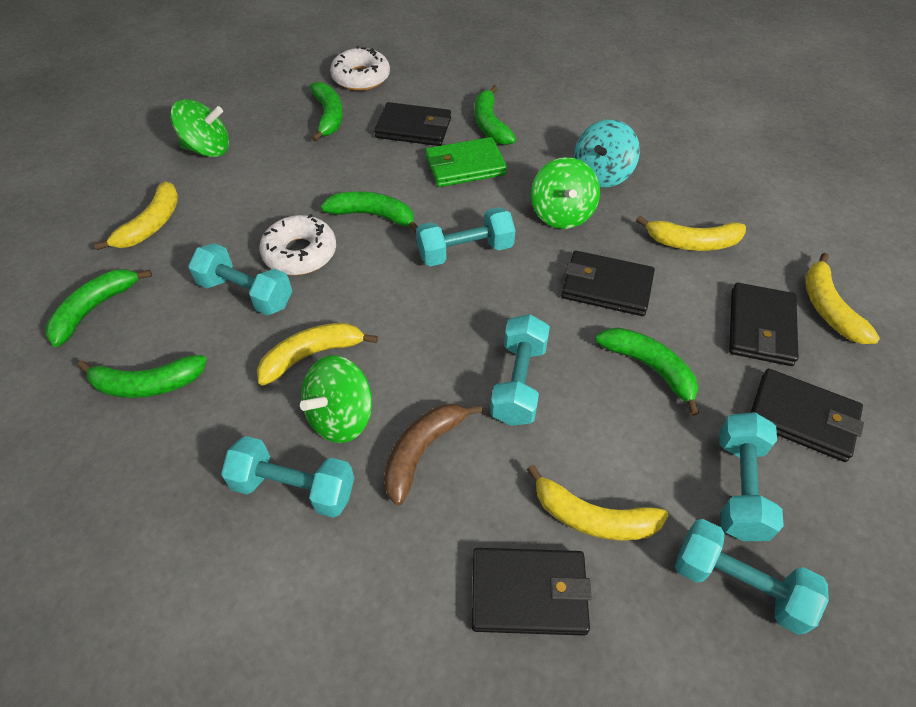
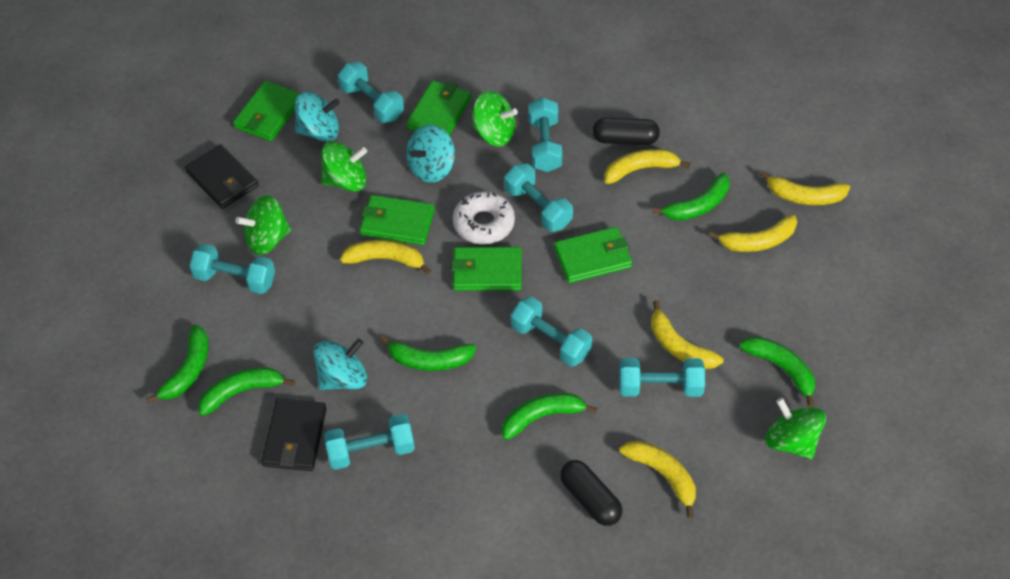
black capsule: 0 -> 2
black wallet: 5 -> 2
brown banana: 1 -> 0
green spinning top: 3 -> 4
green wallet: 1 -> 5
turquoise dumbbell: 6 -> 7
turquoise spinning top: 1 -> 3
white donut: 2 -> 1
yellow banana: 5 -> 6

